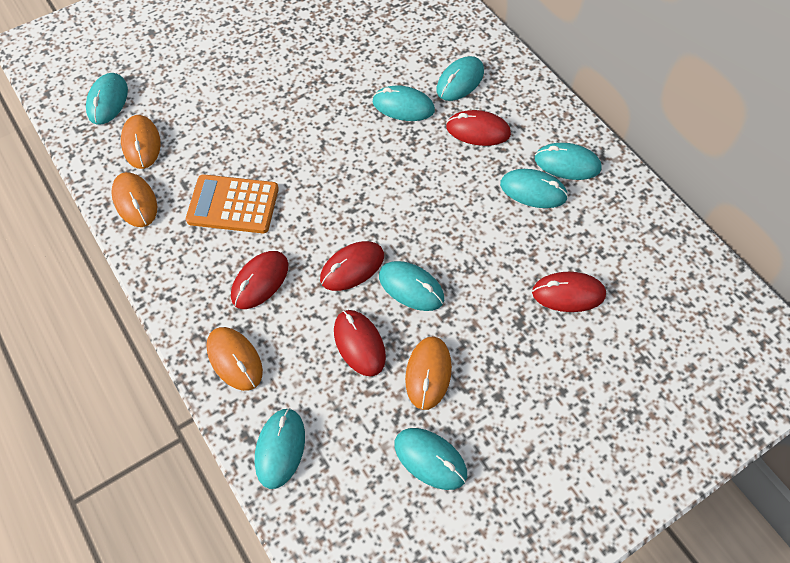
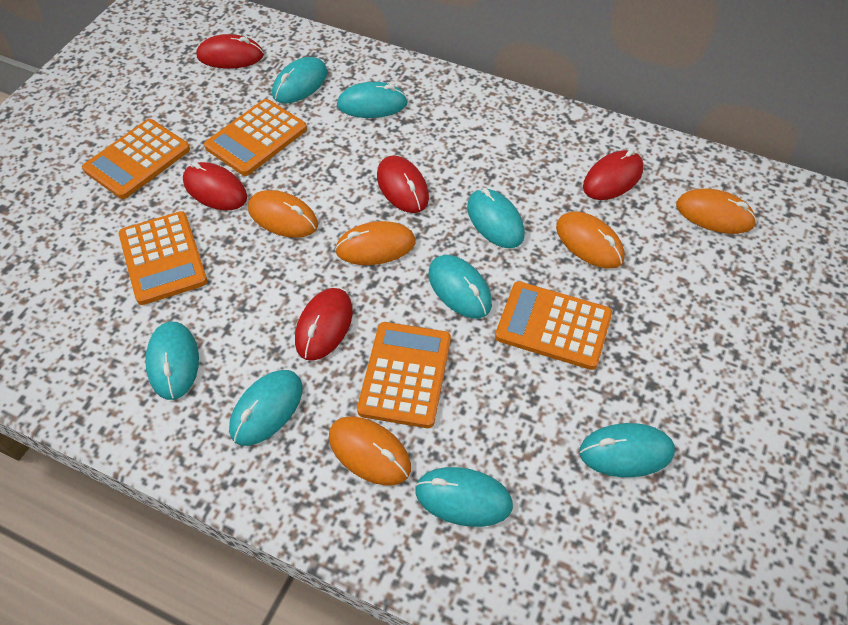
orange calculator: 1 -> 5
orange mouse: 4 -> 5

